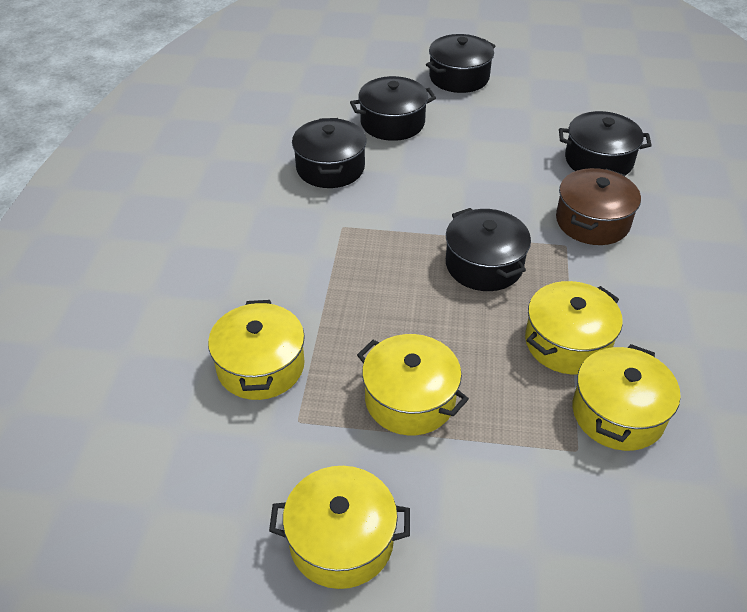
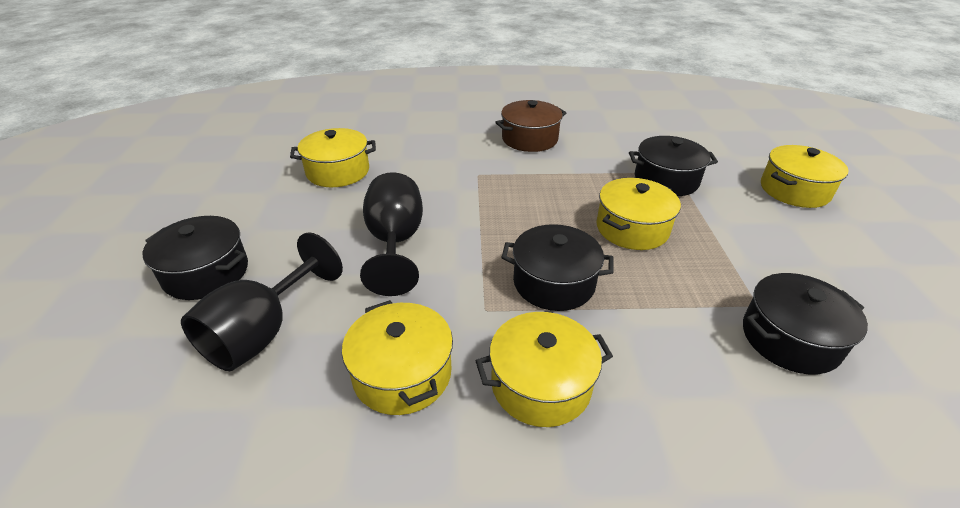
black goblet: 0 -> 2
black pot: 5 -> 4

